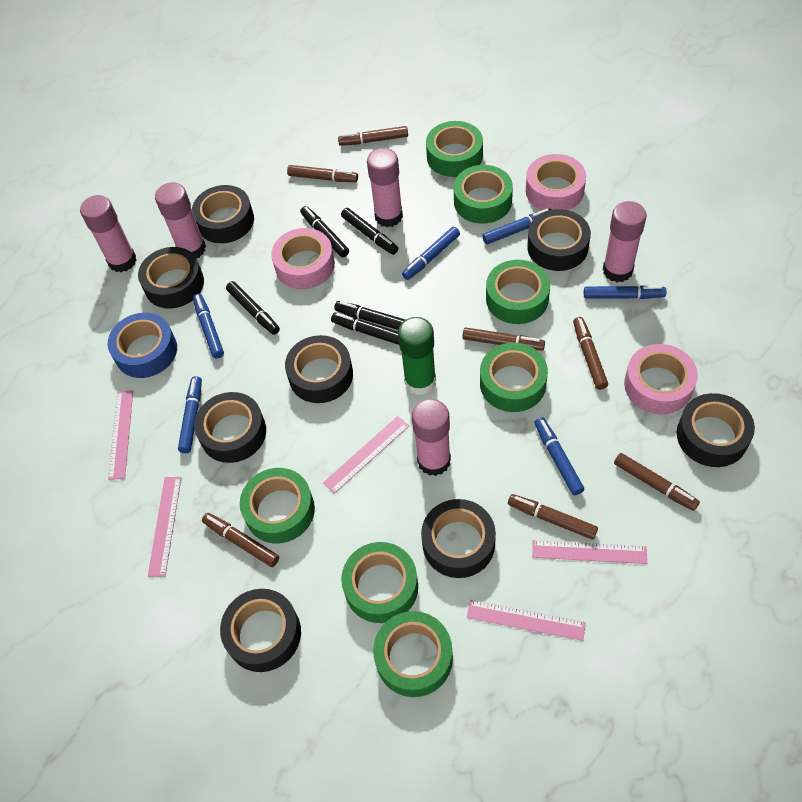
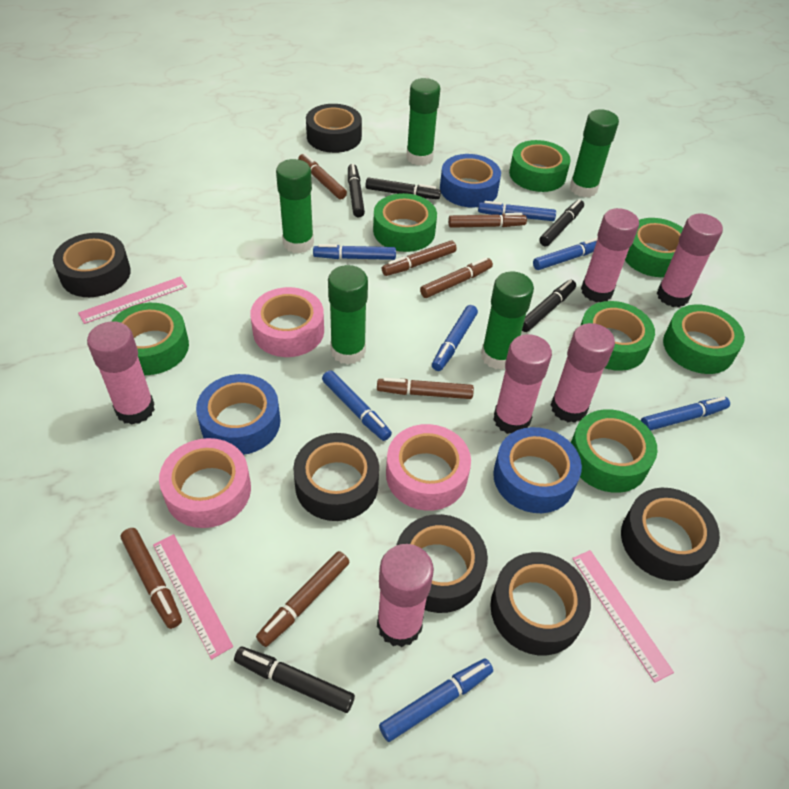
black tape: 8 -> 6
blue marker: 6 -> 7
blue tape: 1 -> 3
green glue stick: 1 -> 5
pink glue stick: 5 -> 6
pink ruler: 5 -> 3

